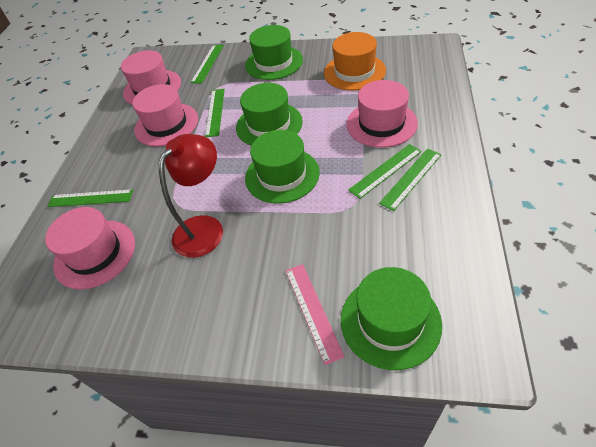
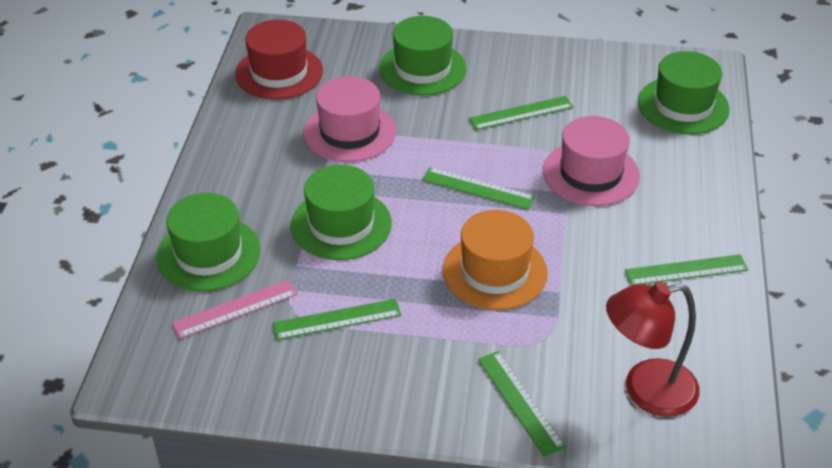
pink hat: 4 -> 2
red hat: 0 -> 1

